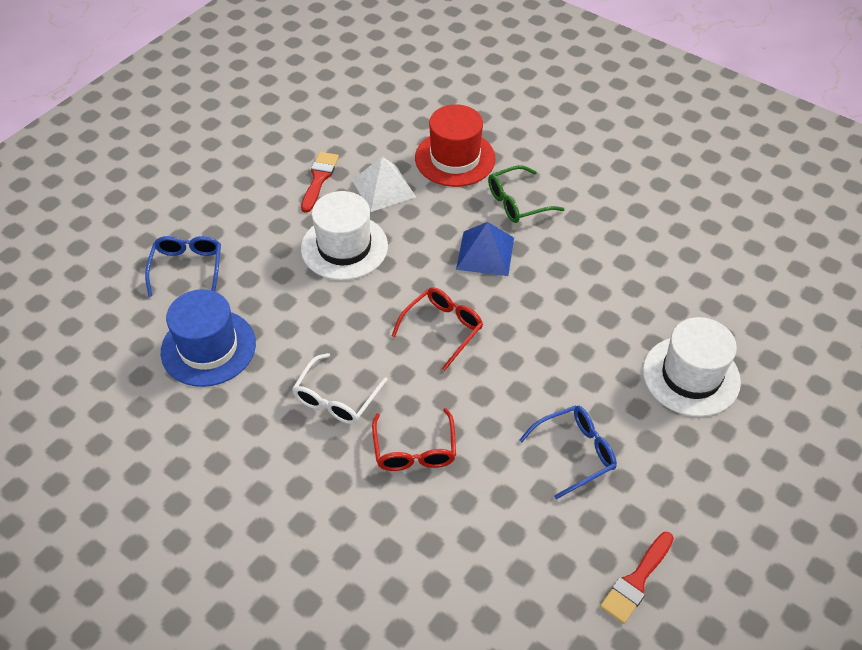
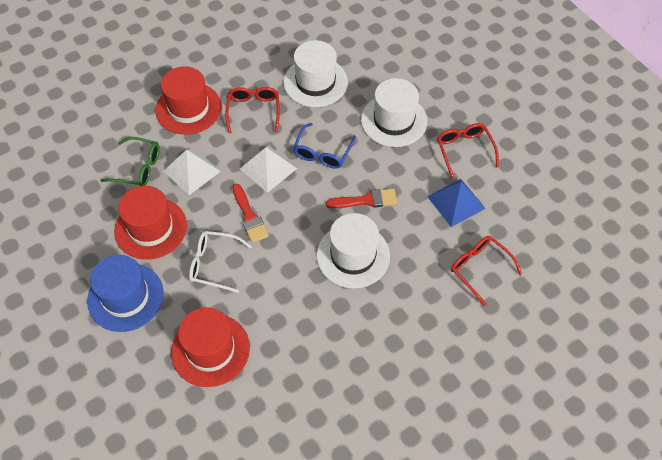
blue glasses: 2 -> 1
red glasses: 2 -> 3
red hat: 1 -> 3
white hat: 2 -> 3
white pyramid: 1 -> 2

